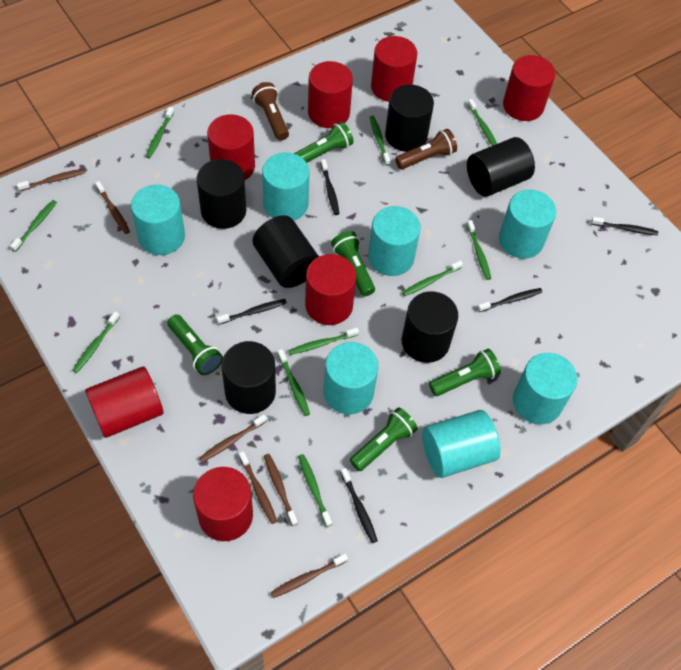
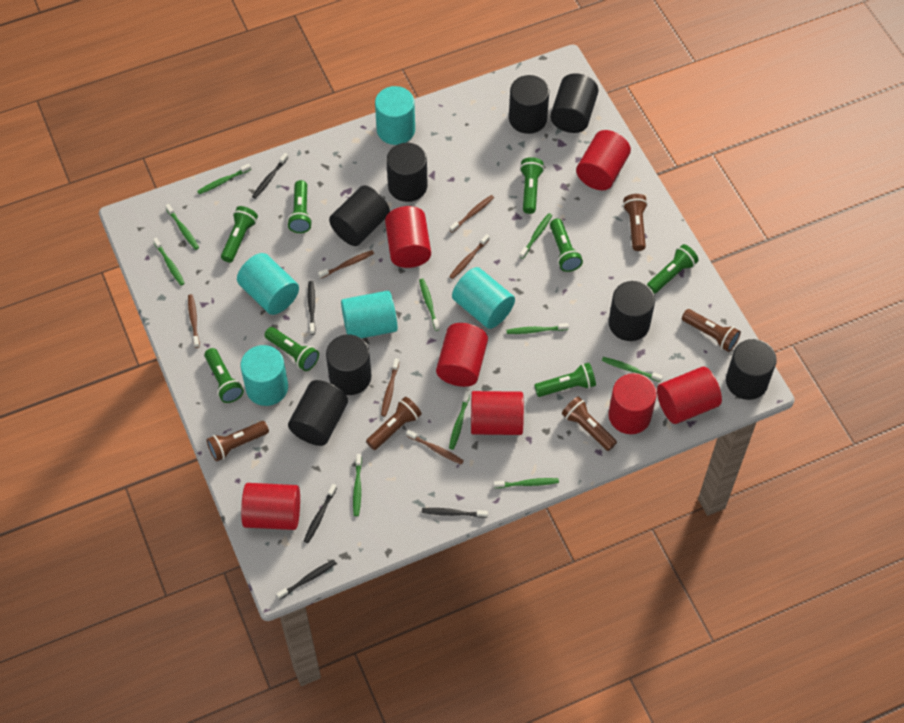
black cylinder: 6 -> 8
brown flashlight: 2 -> 5
green flashlight: 5 -> 8
turquoise cylinder: 7 -> 5

